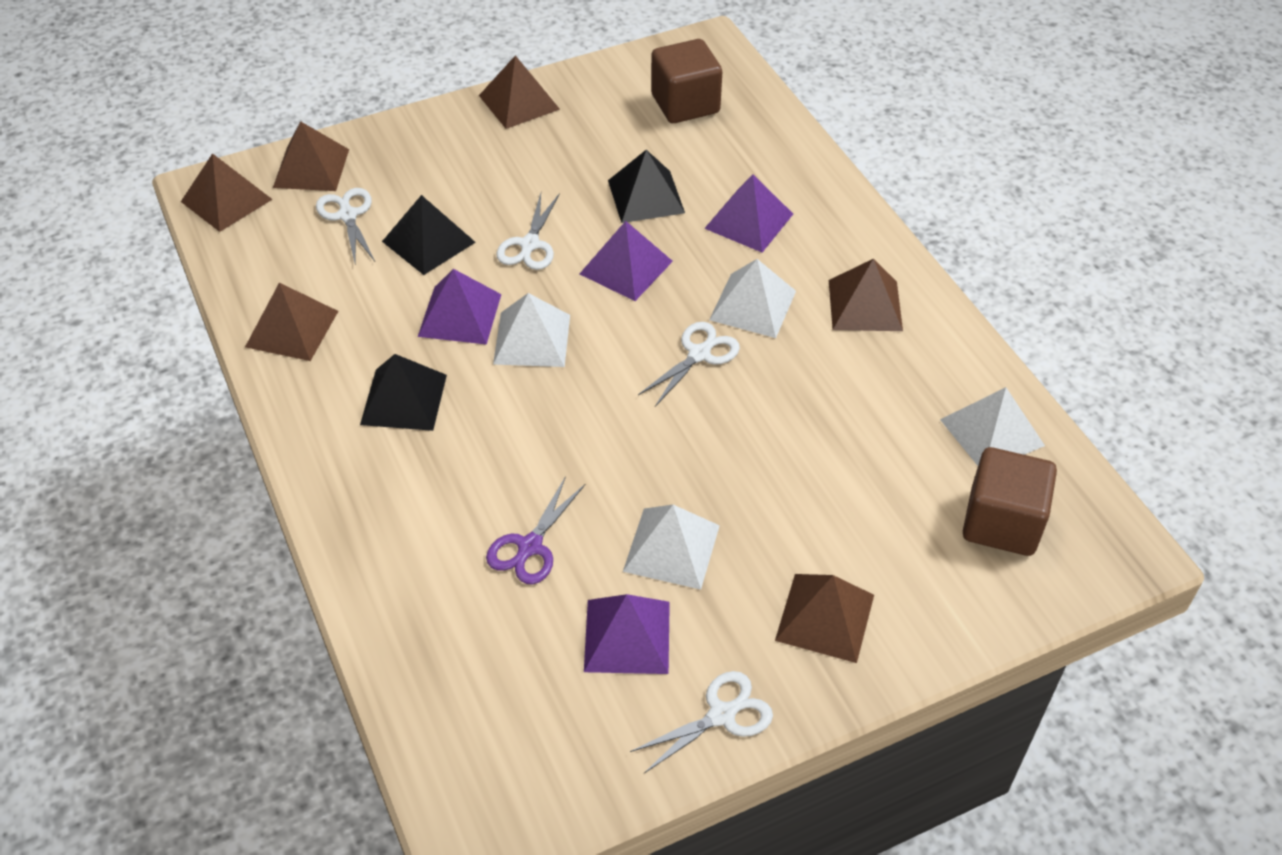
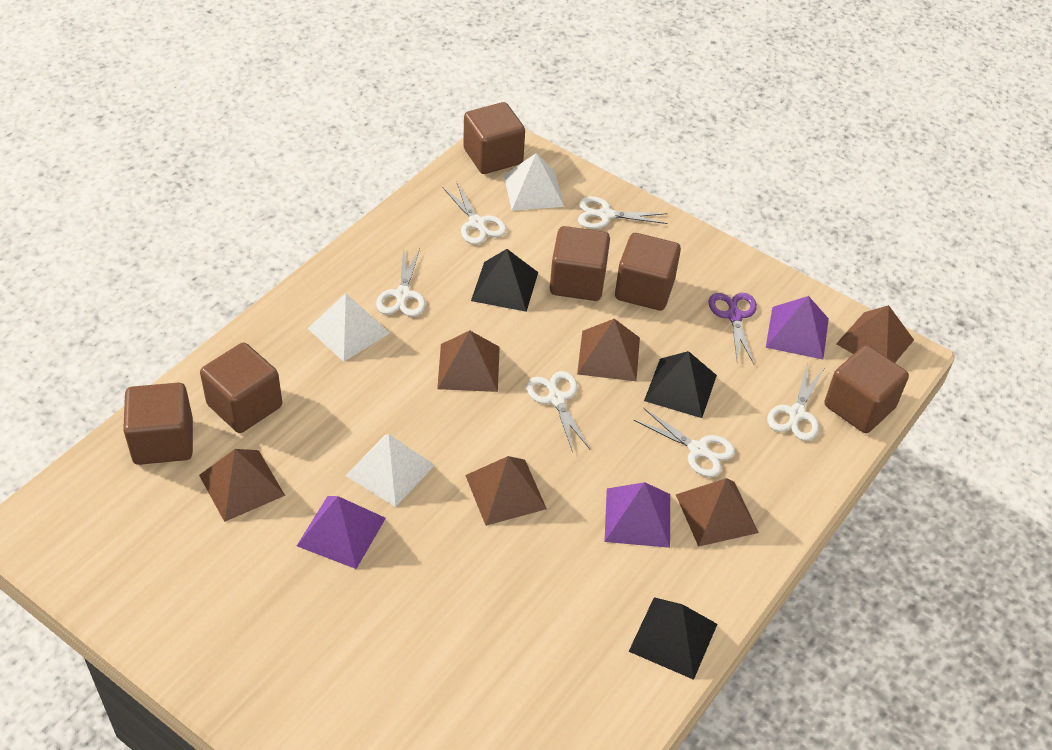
brown cube: 2 -> 6
purple pyramid: 4 -> 3
white pyramid: 4 -> 3
white scissors: 4 -> 6

